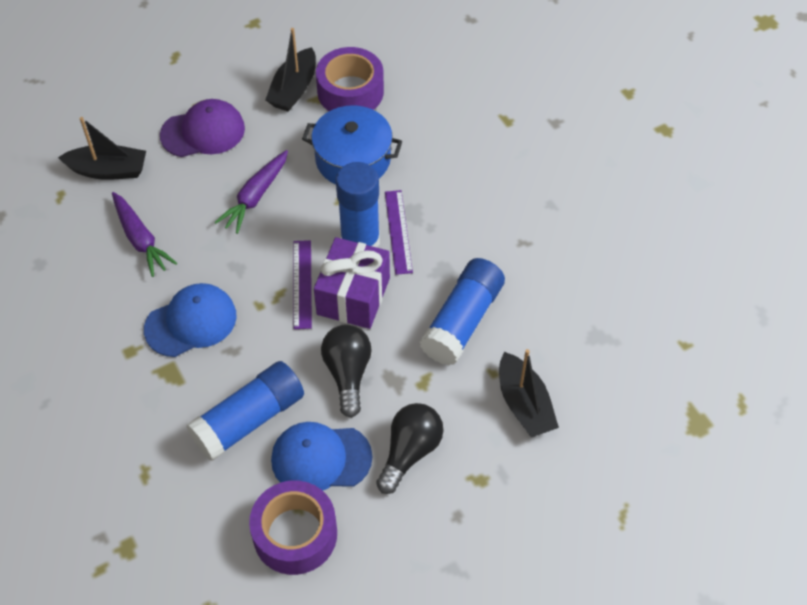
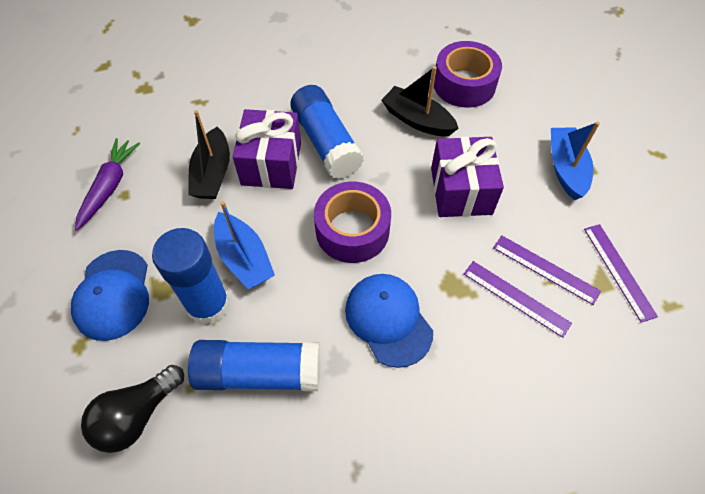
black boat: 3 -> 2
black light bulb: 2 -> 1
blue boat: 0 -> 2
blue pot: 1 -> 0
purple cap: 1 -> 0
purple carrot: 2 -> 1
purple gift: 1 -> 2
purple ruler: 2 -> 3

